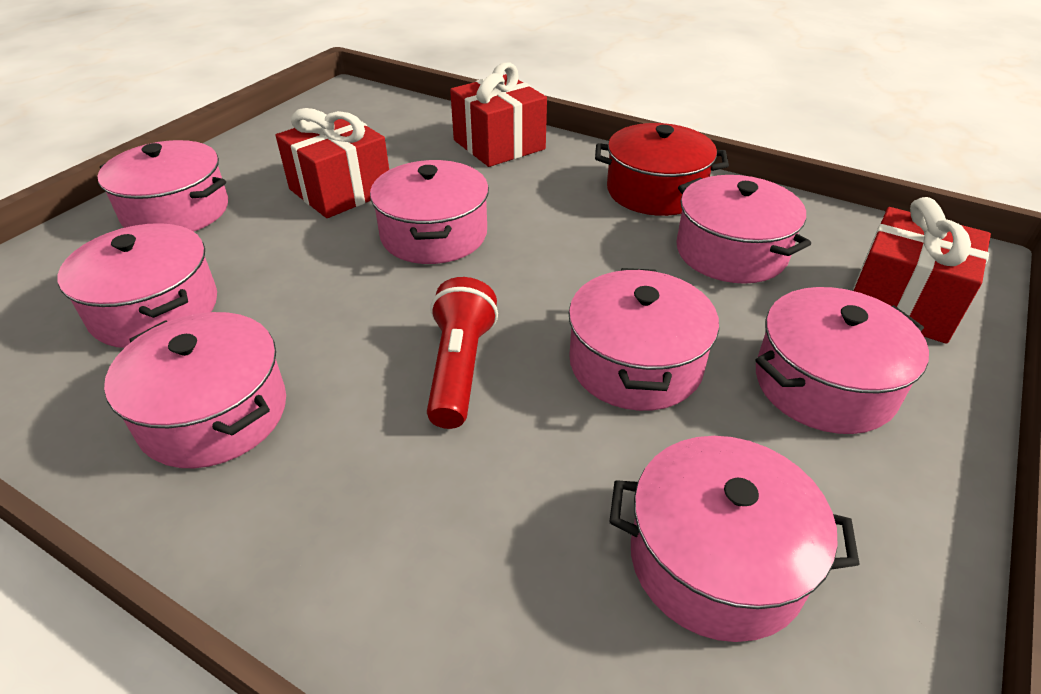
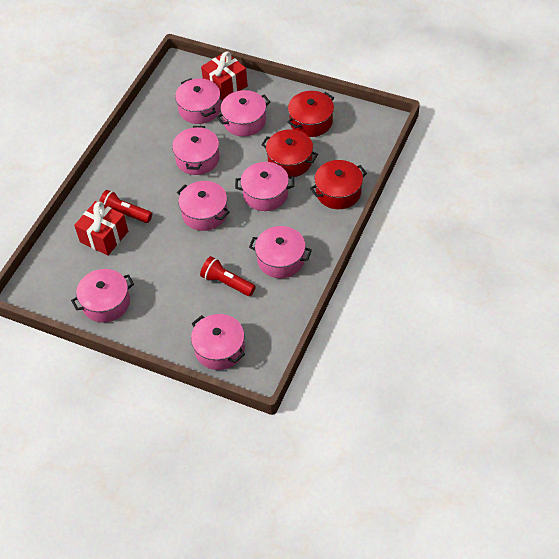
red flashlight: 1 -> 2
red gift: 3 -> 2
red pot: 1 -> 3

